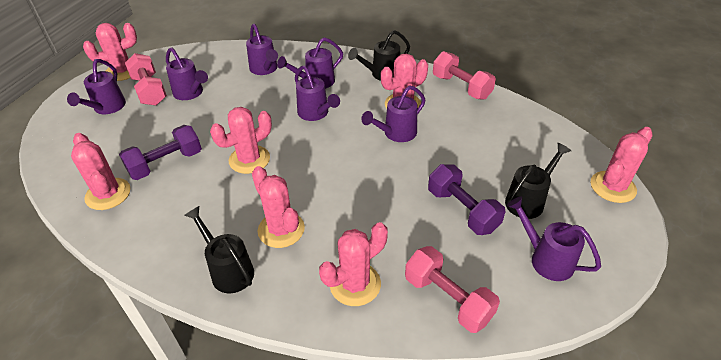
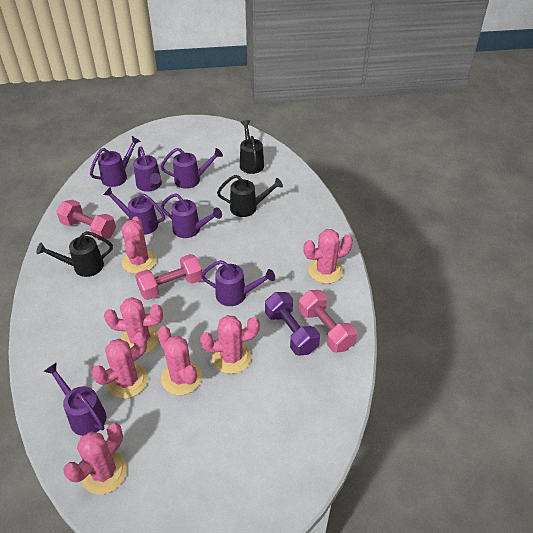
purple dumbbell: 2 -> 1

